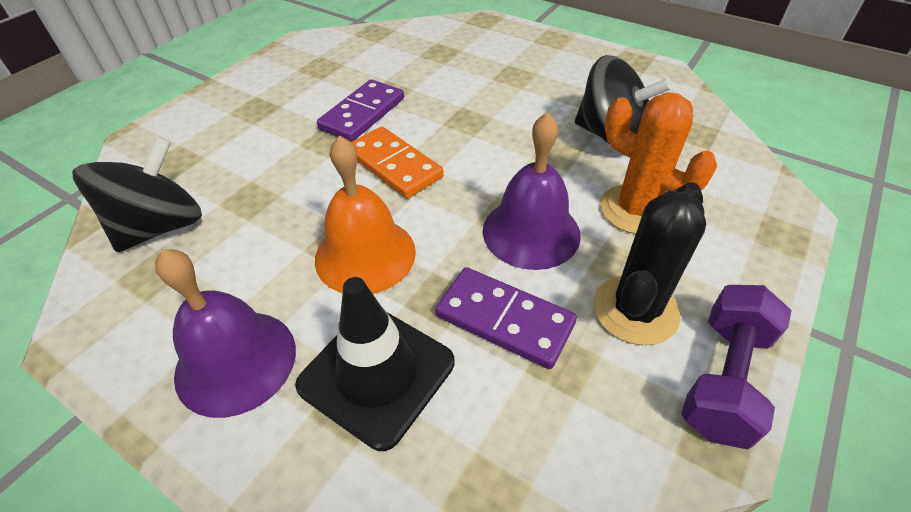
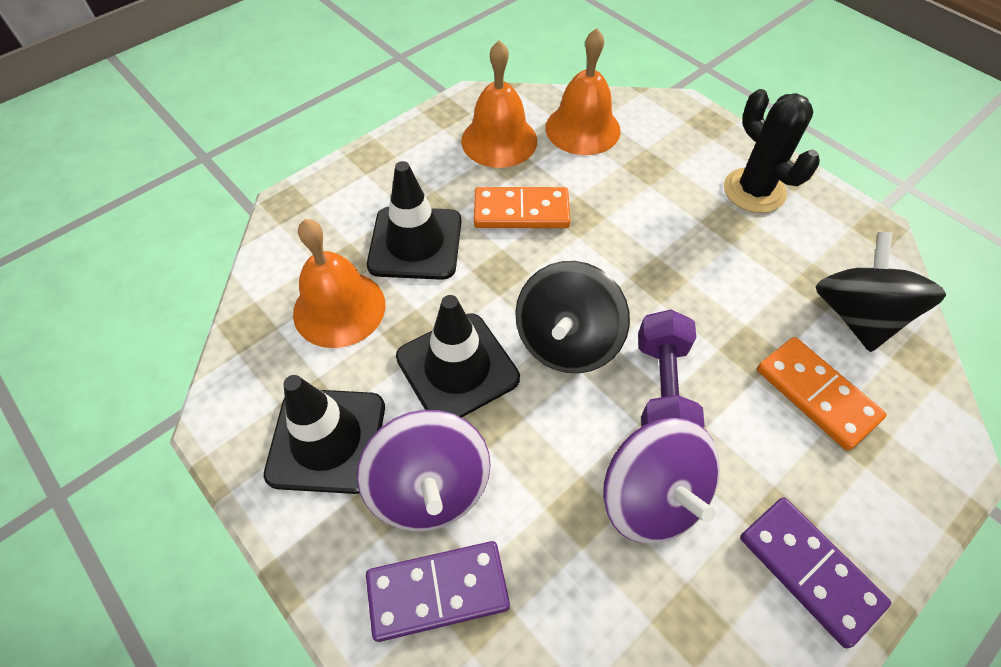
black traffic cone: 1 -> 3
orange bell: 1 -> 3
orange cactus: 1 -> 0
orange domino: 1 -> 2
purple bell: 2 -> 0
purple spinning top: 0 -> 2

